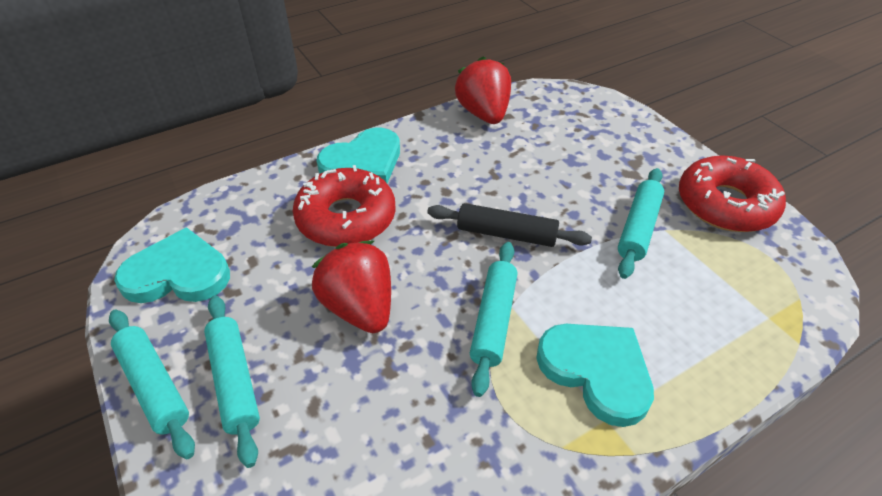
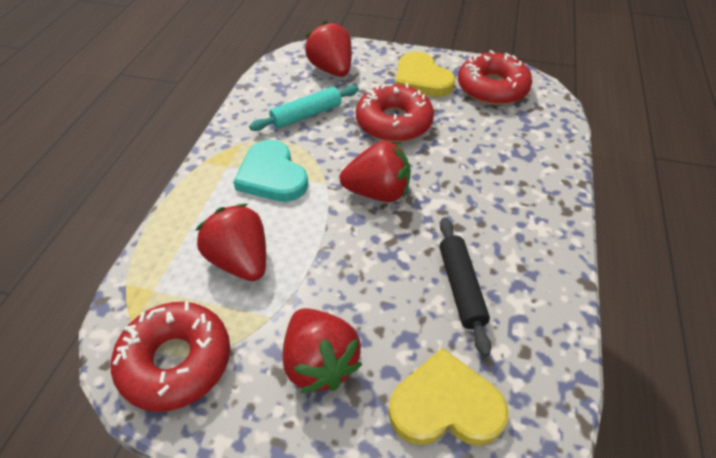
red donut: 2 -> 3
red strawberry: 2 -> 4
turquoise heart: 3 -> 1
turquoise rolling pin: 4 -> 1
yellow heart: 0 -> 2

